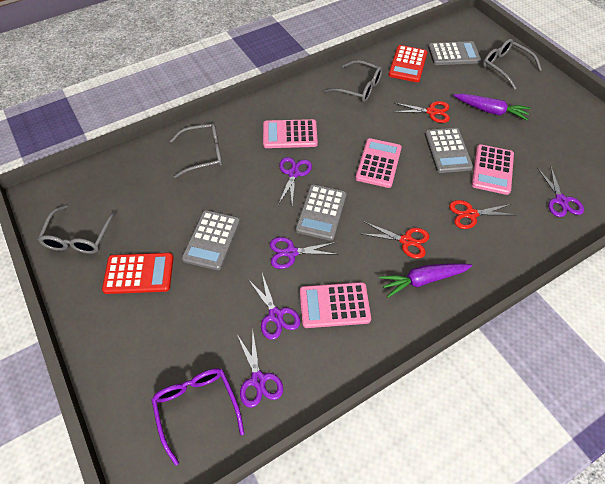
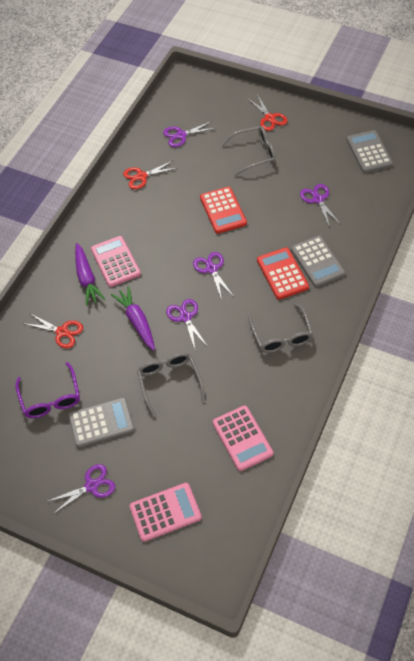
grey calculator: 4 -> 3
grey glasses: 4 -> 3
pink calculator: 4 -> 3

